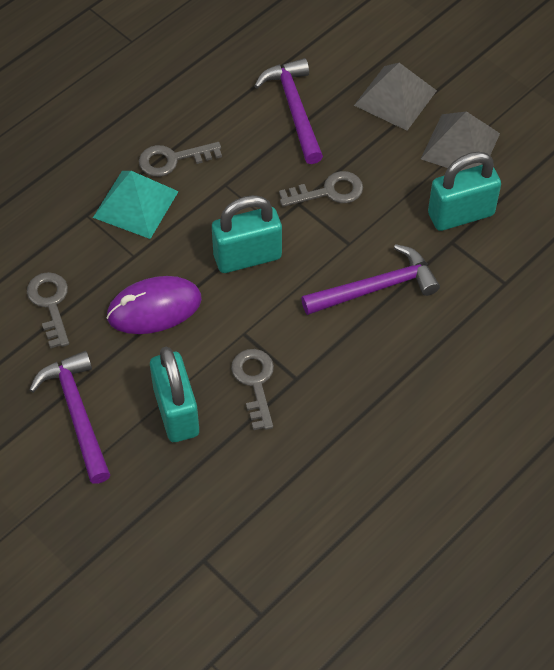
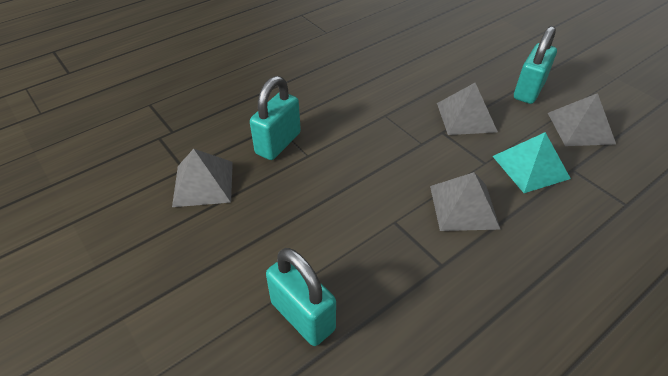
grey key: 4 -> 0
grey pyramid: 2 -> 4
purple hammer: 3 -> 0
purple mouse: 1 -> 0

